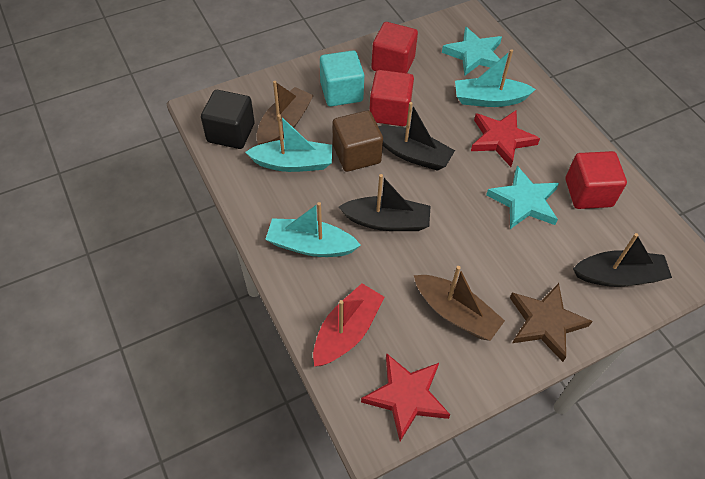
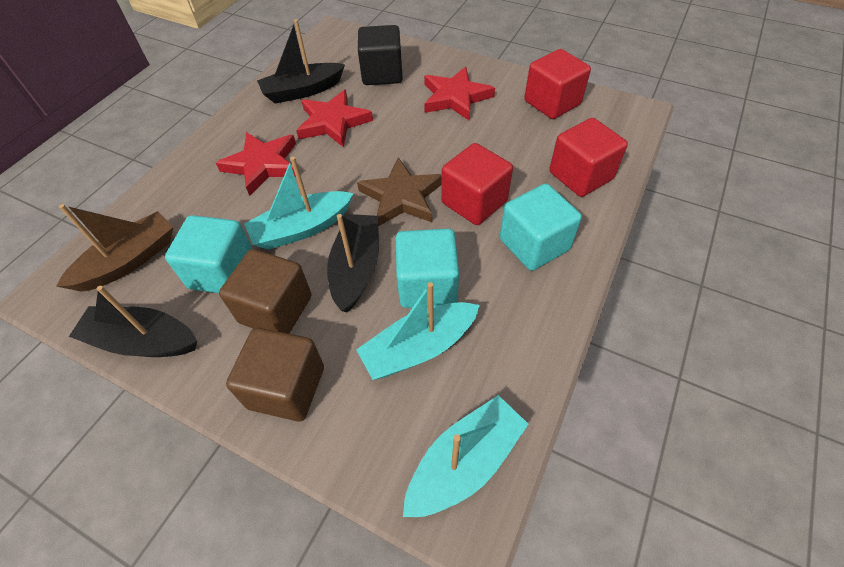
brown boat: 2 -> 1
brown cube: 1 -> 2
red boat: 1 -> 0
red star: 2 -> 3
turquoise cube: 1 -> 3
turquoise star: 2 -> 0

